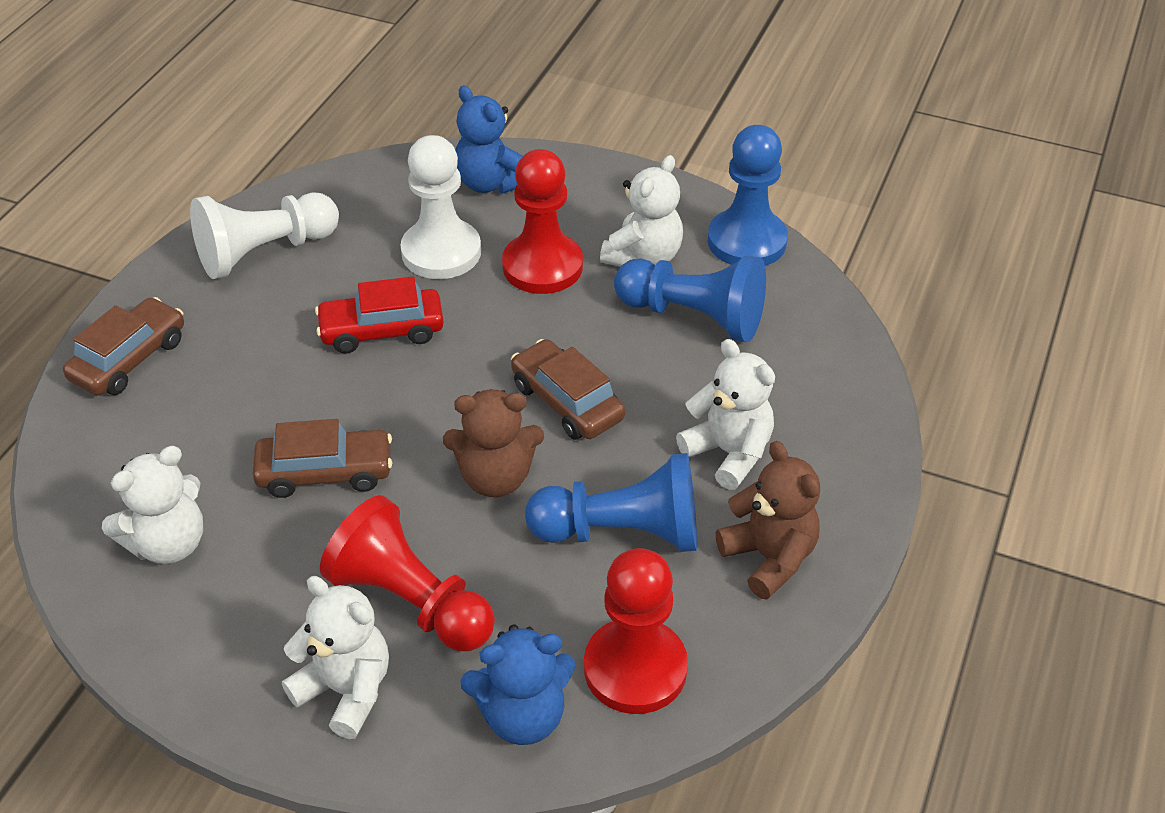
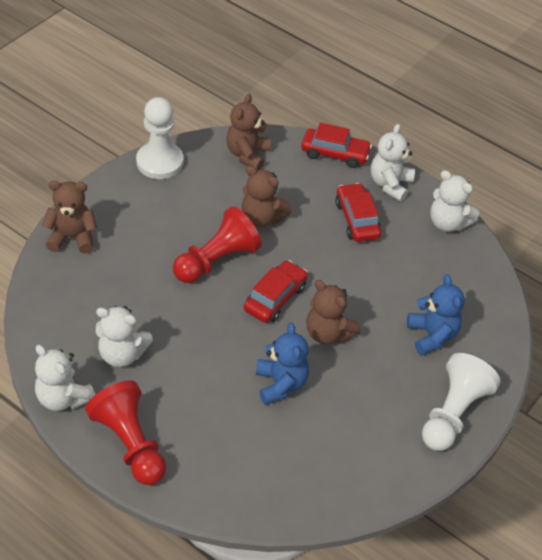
blue pawn: 3 -> 0
brown car: 3 -> 0
brown teddy bear: 2 -> 4
red car: 1 -> 3
red pawn: 3 -> 2

